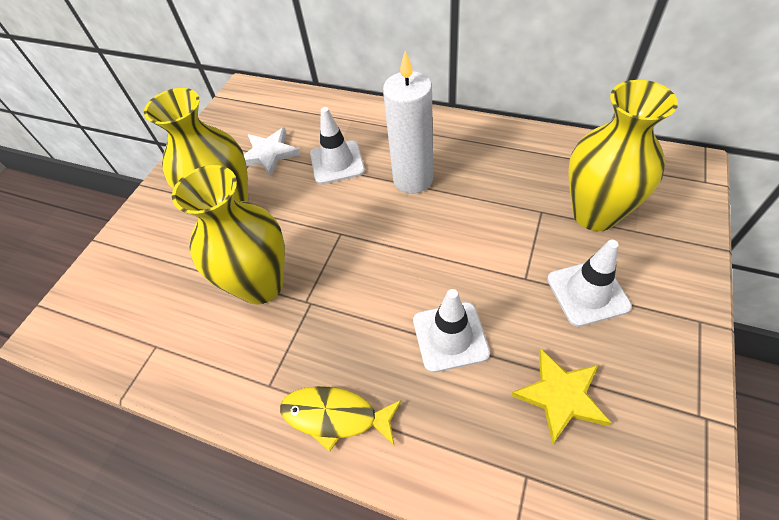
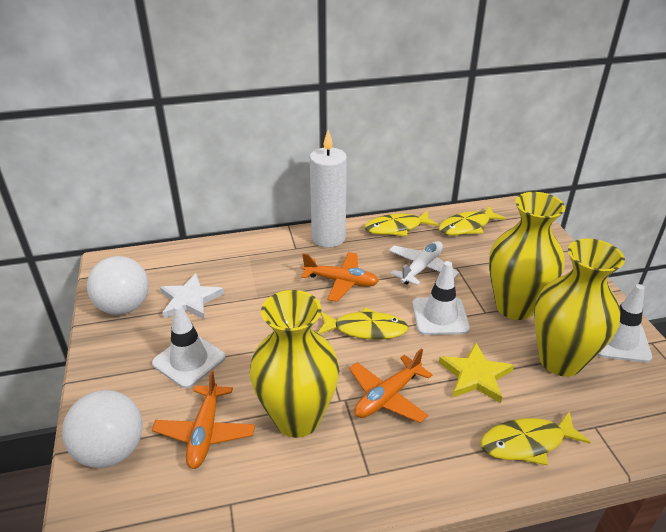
orange plane: 0 -> 3
white ball: 0 -> 2
white plane: 0 -> 1
yellow fish: 1 -> 4

